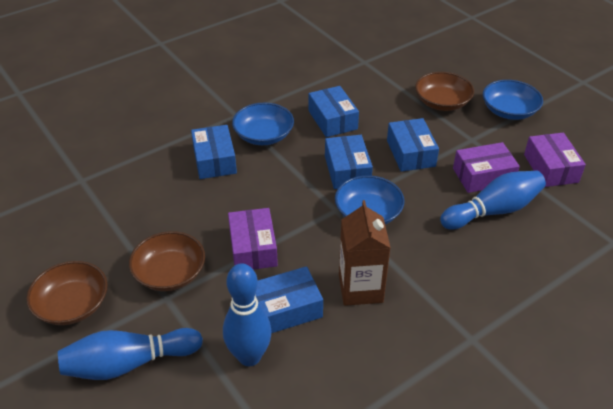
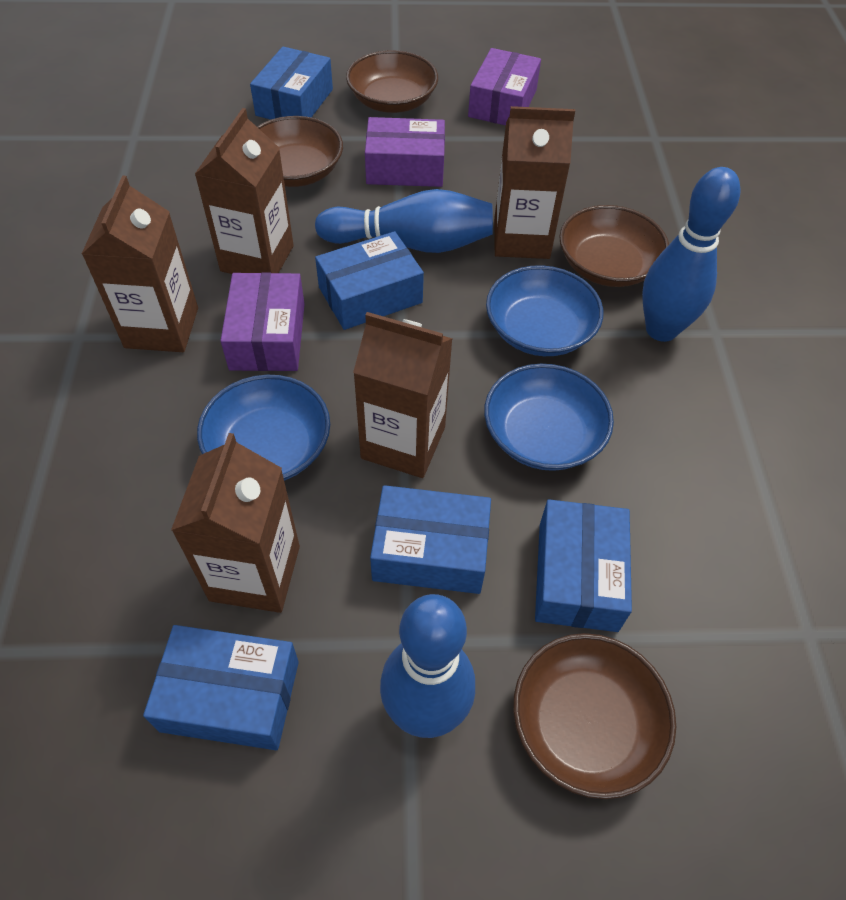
brown bowl: 3 -> 4
brown carton: 1 -> 5

